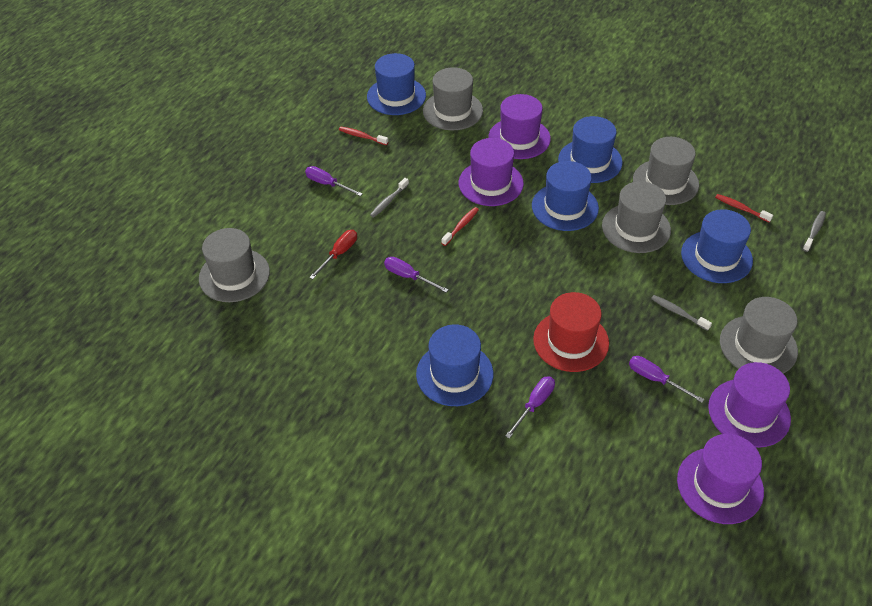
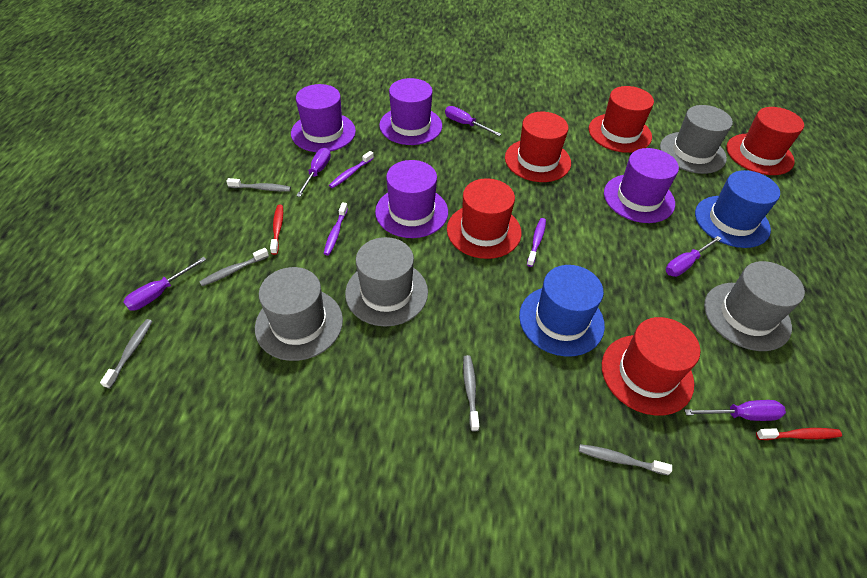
blue hat: 5 -> 2
grey hat: 5 -> 4
grey toothbrush: 3 -> 5
purple screwdriver: 4 -> 5
purple toothbrush: 0 -> 3
red hat: 1 -> 5
red screwdriver: 1 -> 0
red toothbrush: 3 -> 2

